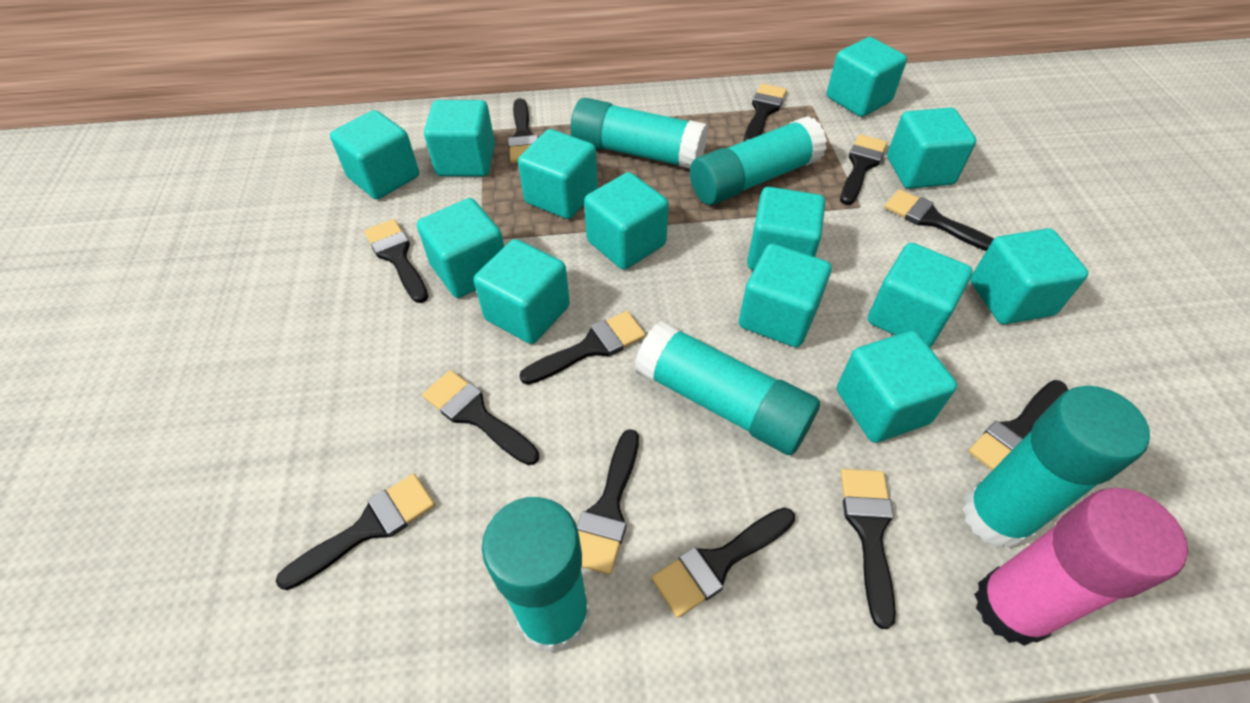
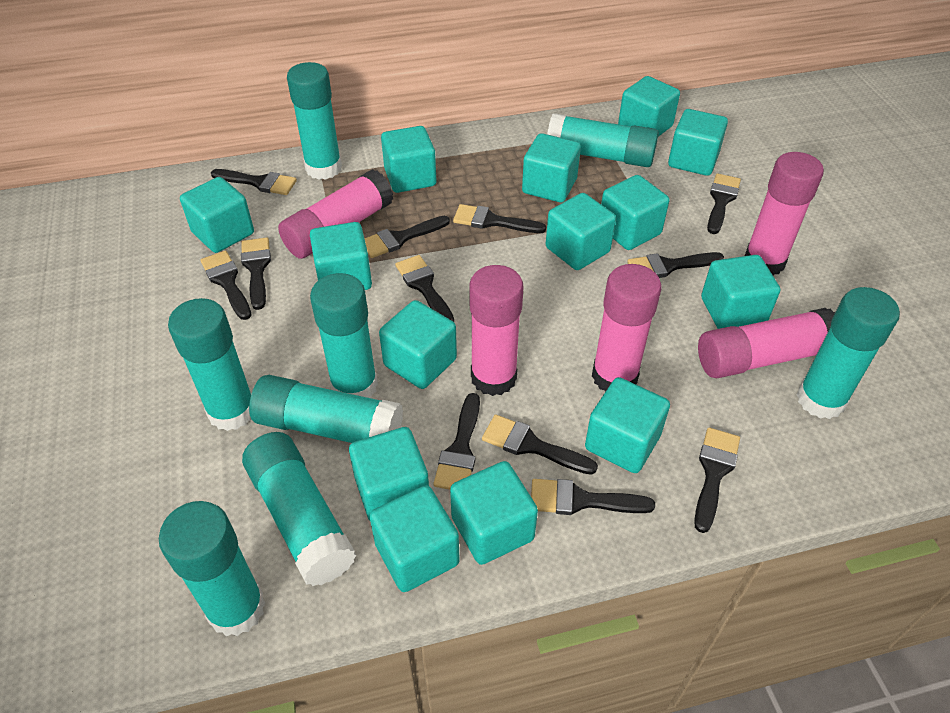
pink glue stick: 1 -> 5
turquoise cube: 13 -> 14
turquoise glue stick: 5 -> 8

